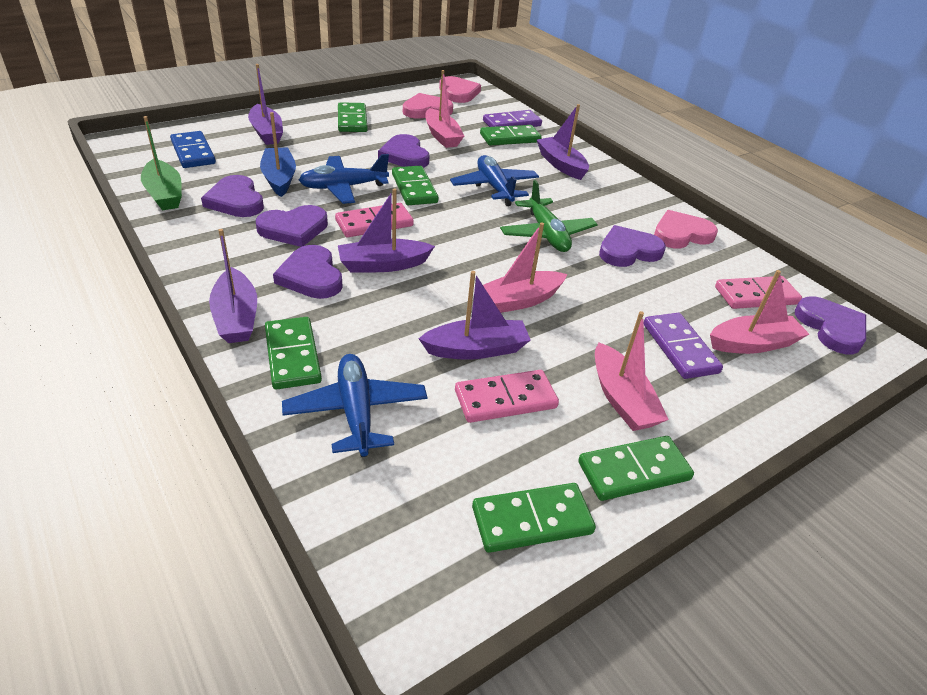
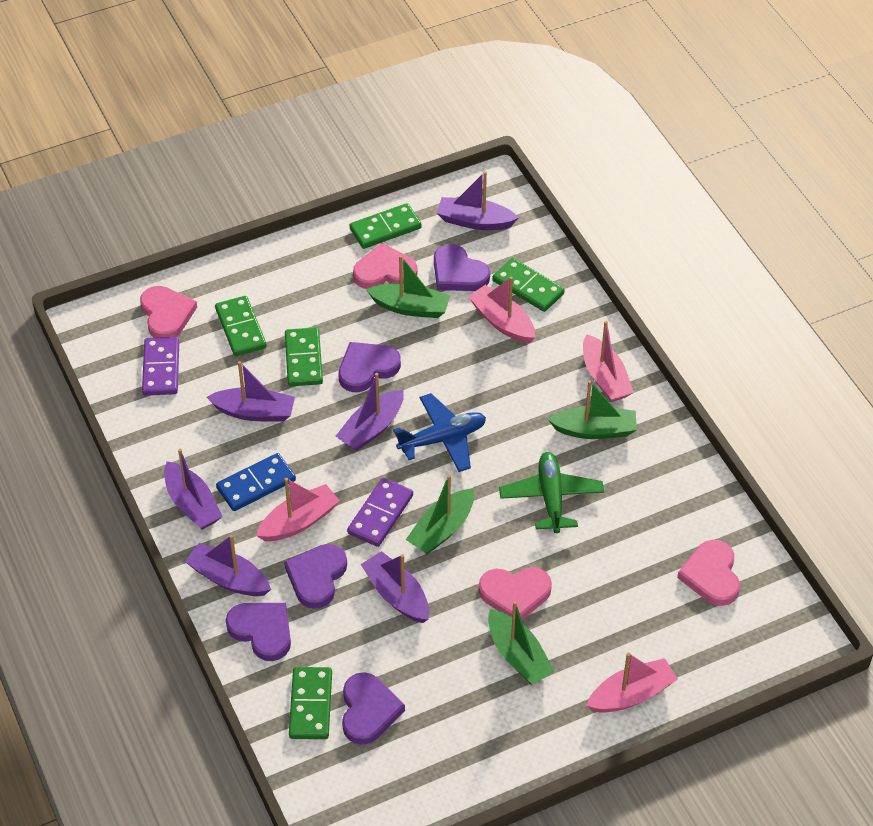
blue boat: 1 -> 0
blue plane: 3 -> 1
green boat: 1 -> 4
green domino: 6 -> 5
pink domino: 3 -> 0
pink heart: 3 -> 4
purple boat: 5 -> 6
purple heart: 6 -> 5

